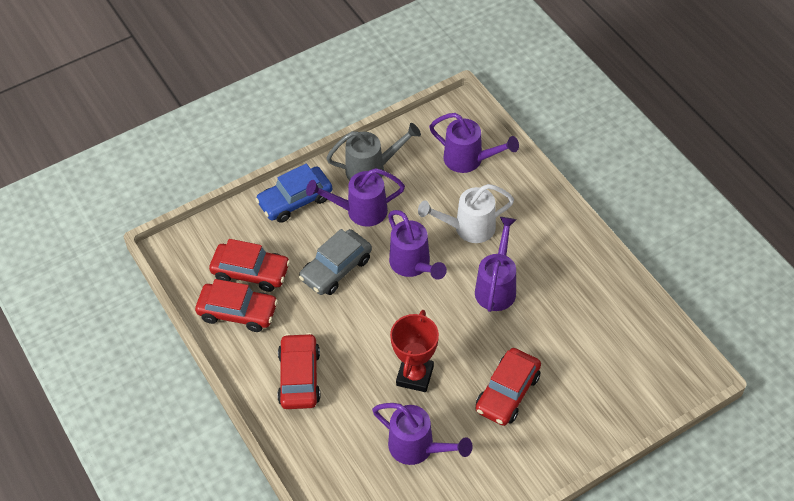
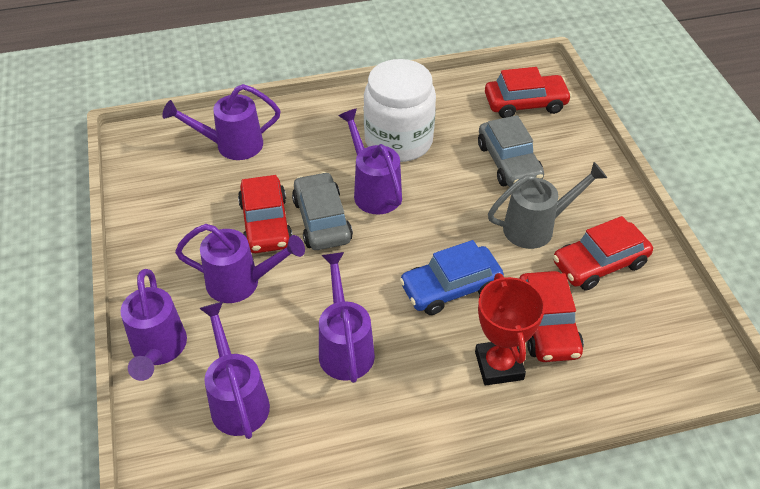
grey car: 1 -> 2
purple watering can: 5 -> 6
white jar: 0 -> 1
white watering can: 1 -> 0

